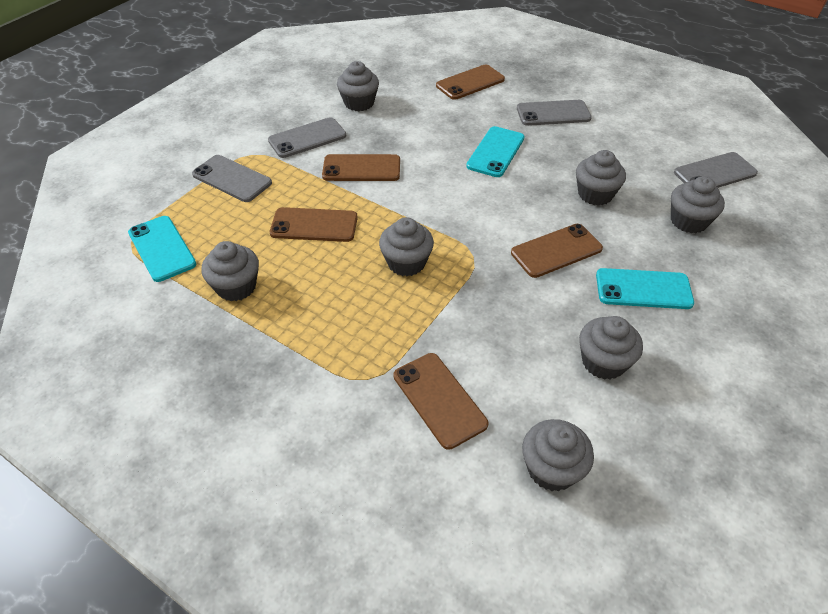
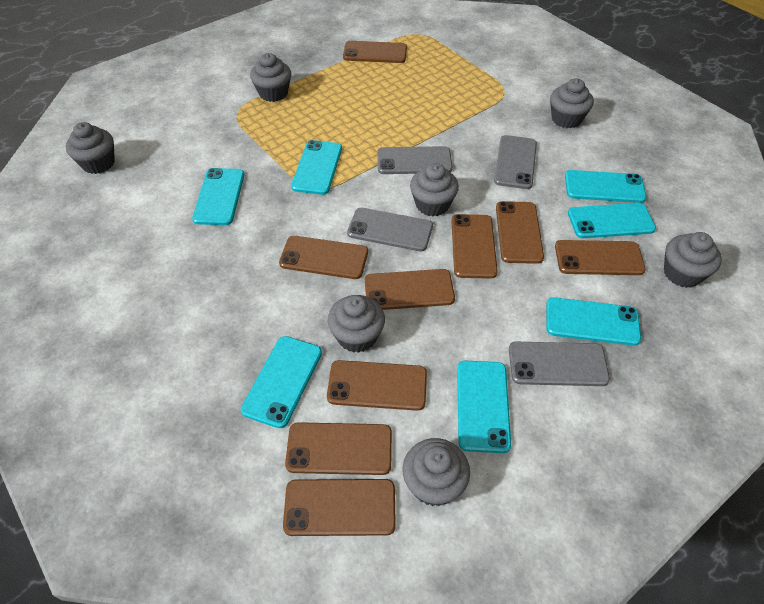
brown phone: 5 -> 9
turquoise phone: 3 -> 7

